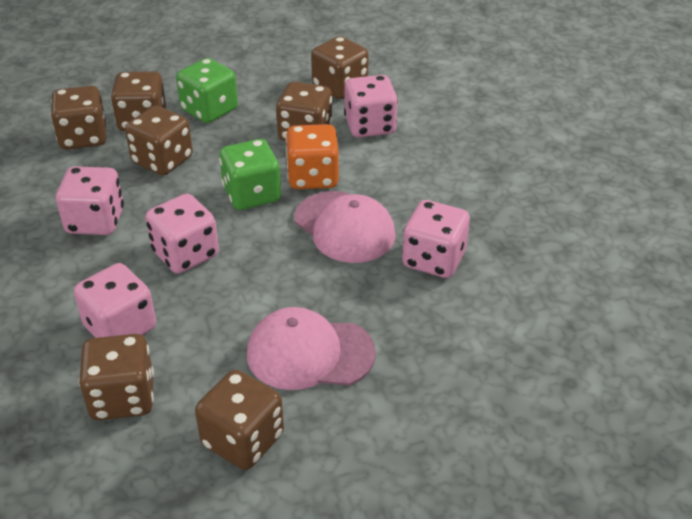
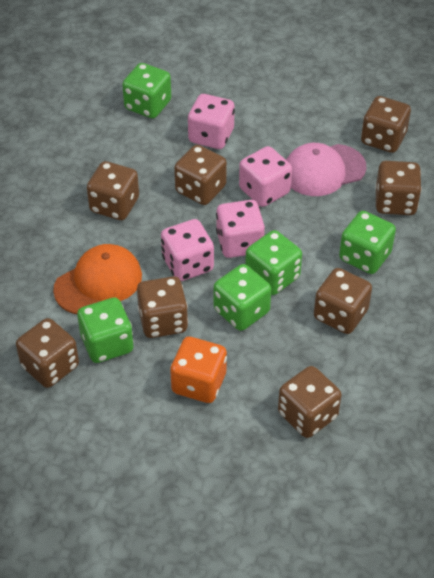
brown dice: 7 -> 8
green dice: 2 -> 5
orange cap: 0 -> 1
pink cap: 2 -> 1
pink dice: 5 -> 4

